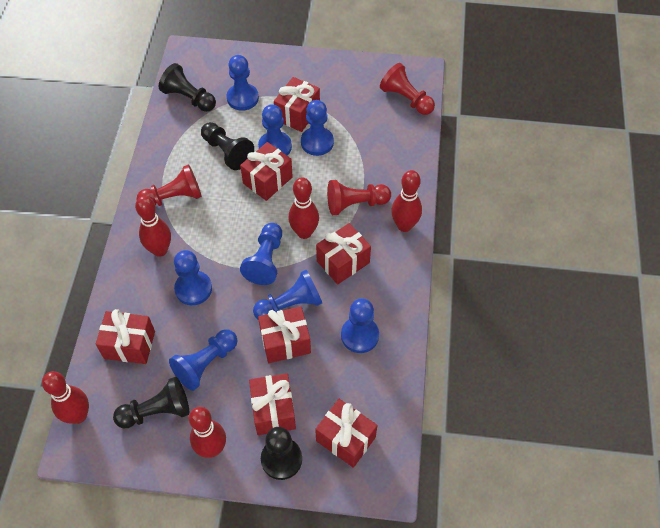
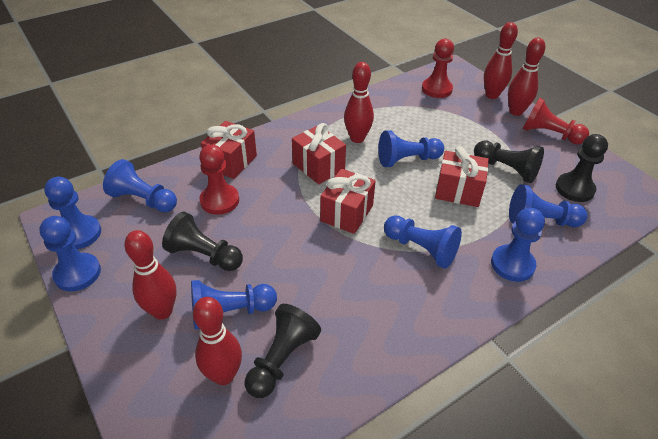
red gift: 7 -> 4

